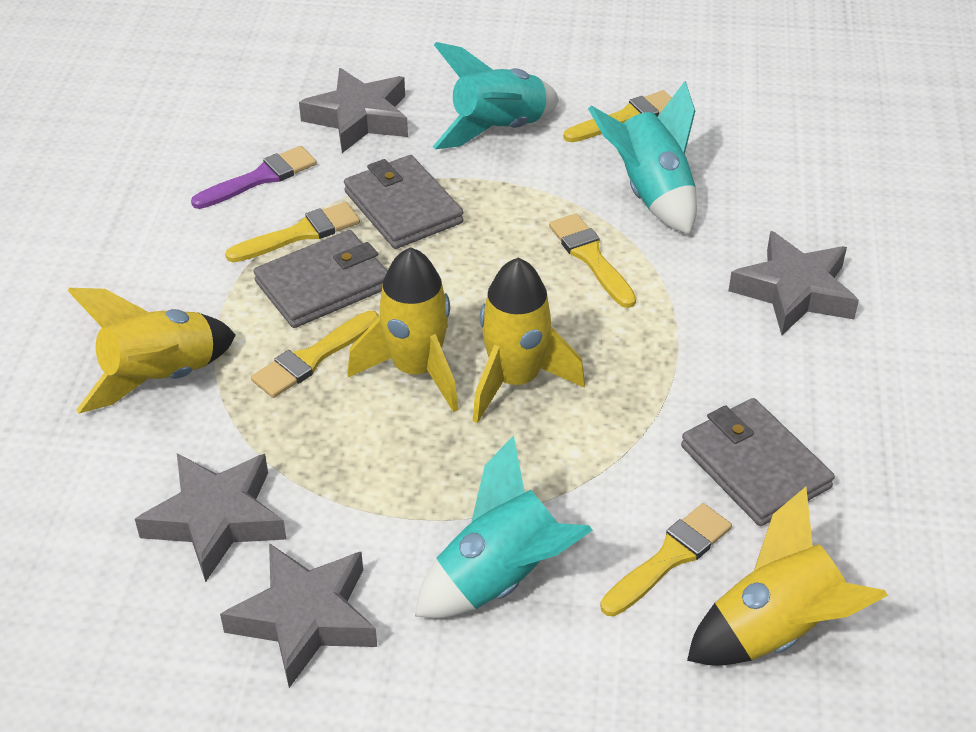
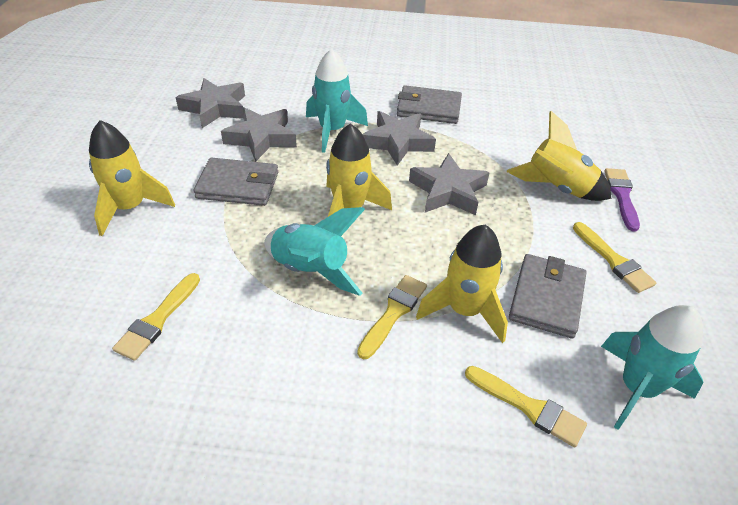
yellow brush: 5 -> 4

